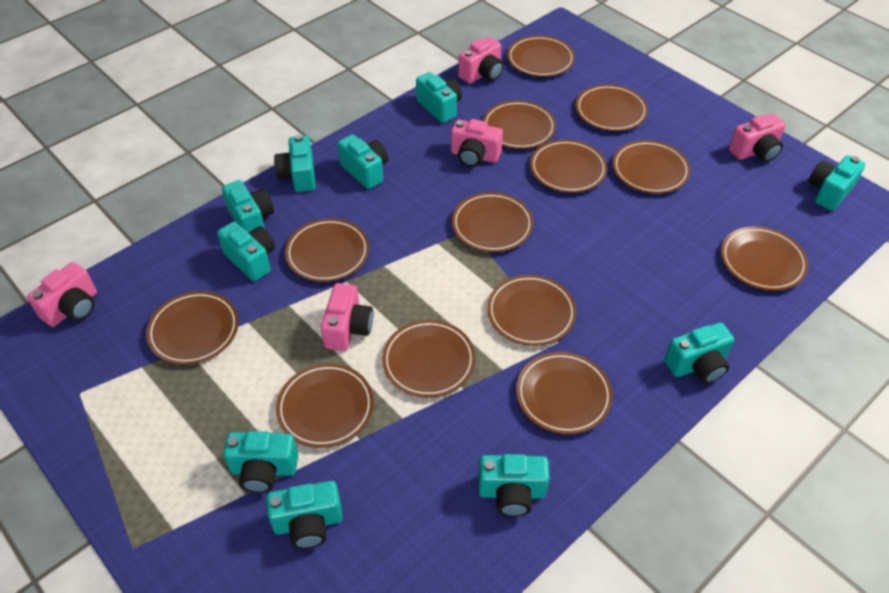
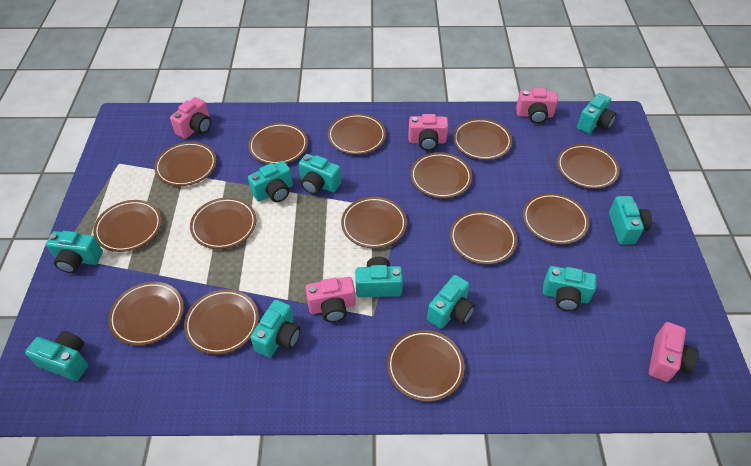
brown plate: 13 -> 14

